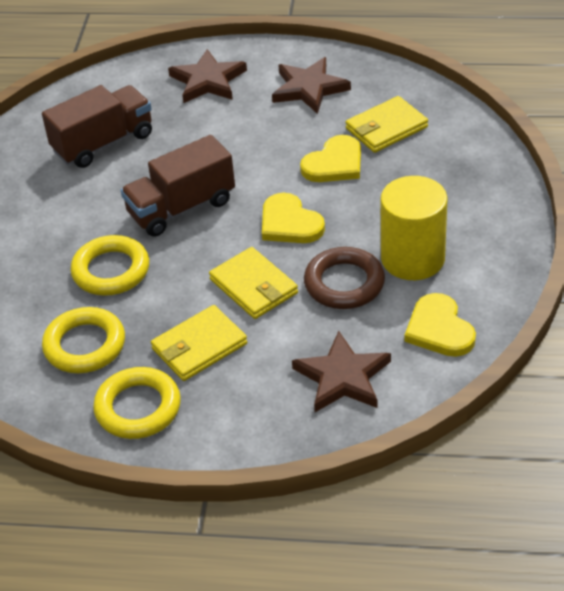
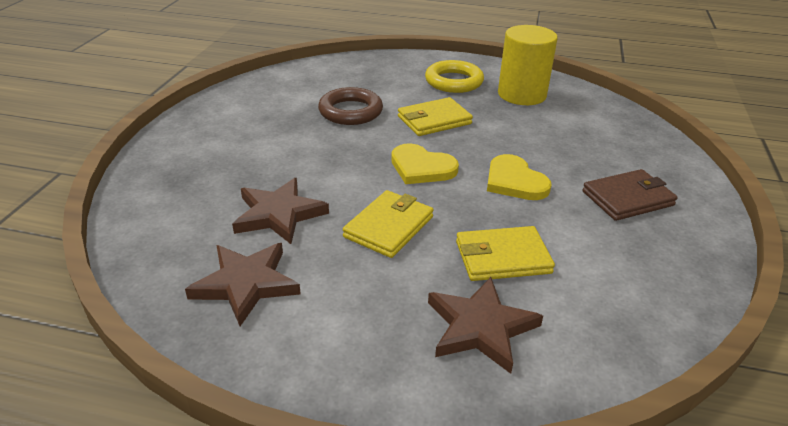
brown truck: 2 -> 0
brown wallet: 0 -> 1
yellow heart: 3 -> 2
yellow ring: 3 -> 1

